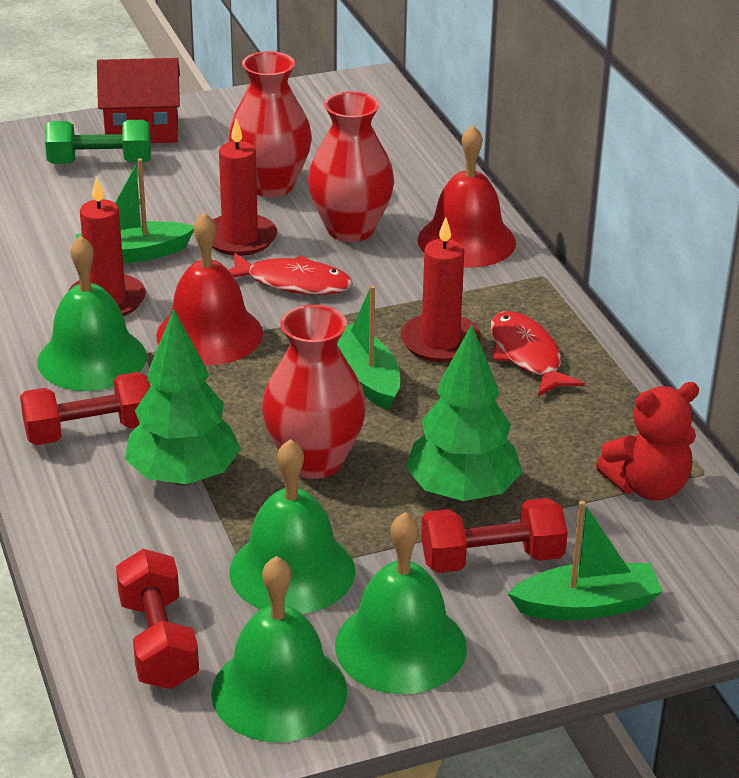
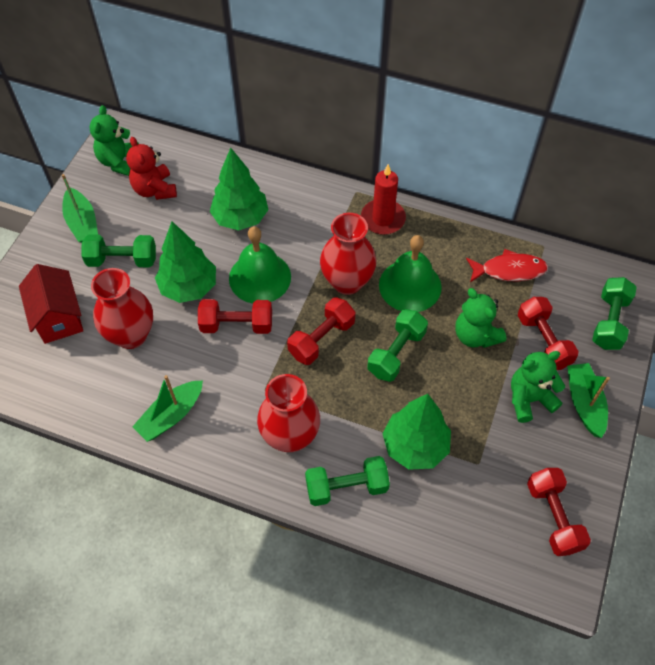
green bell: 4 -> 2
green dumbbell: 1 -> 4
green teddy bear: 0 -> 3
green tree: 2 -> 3
red bell: 2 -> 0
red candle: 3 -> 1
red dumbbell: 3 -> 4
red fish: 2 -> 1

